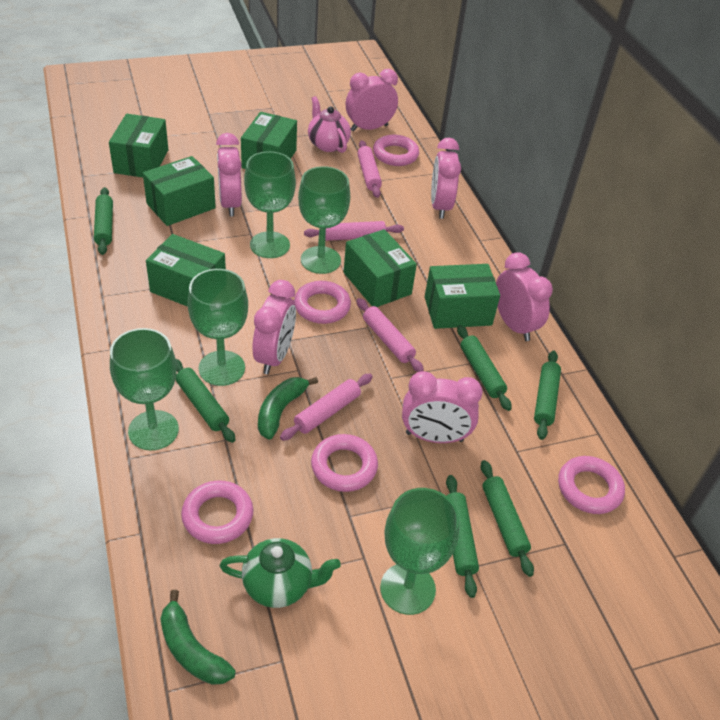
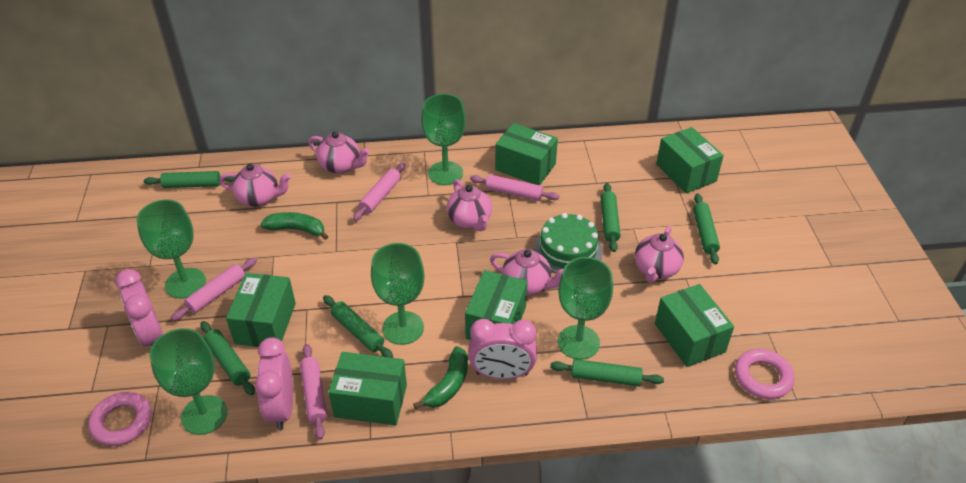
green cake: 0 -> 1
green teapot: 1 -> 0
pink clock: 6 -> 3
pink ring: 5 -> 2
pink teapot: 1 -> 5

